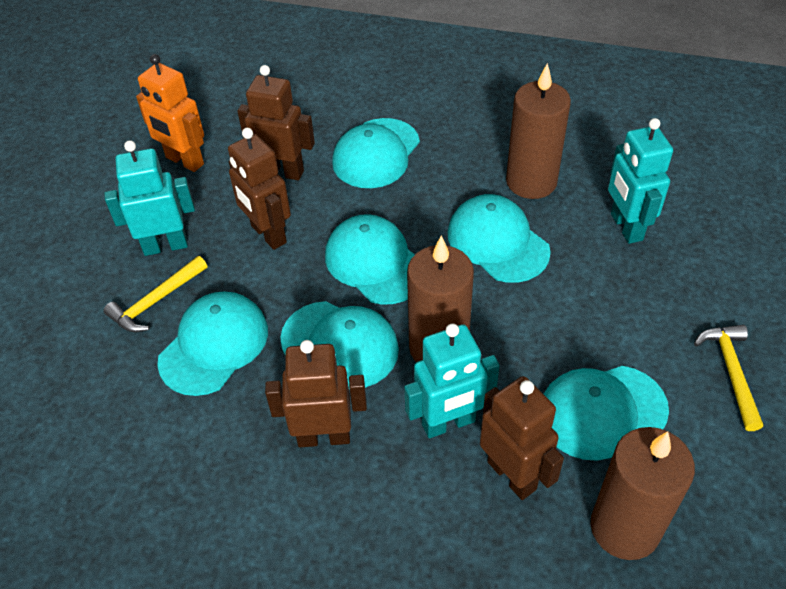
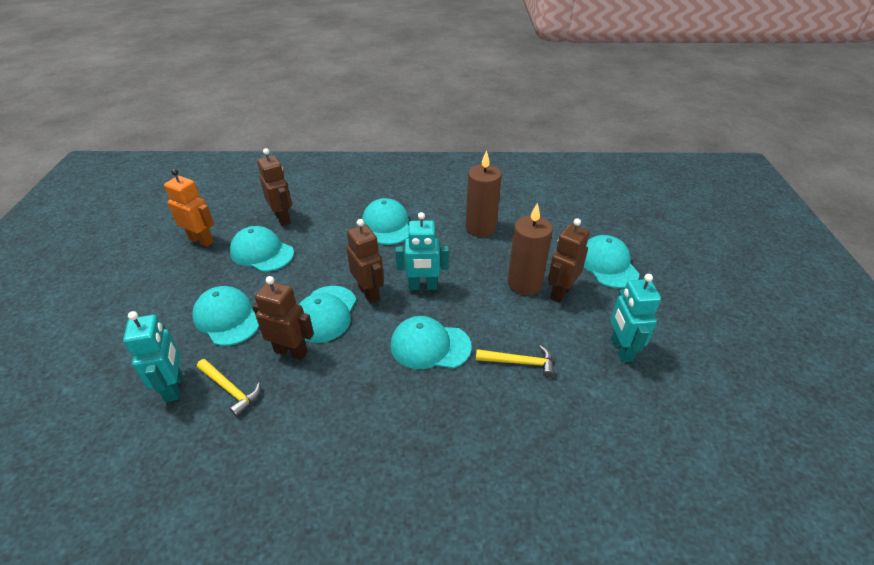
brown candle: 3 -> 2

